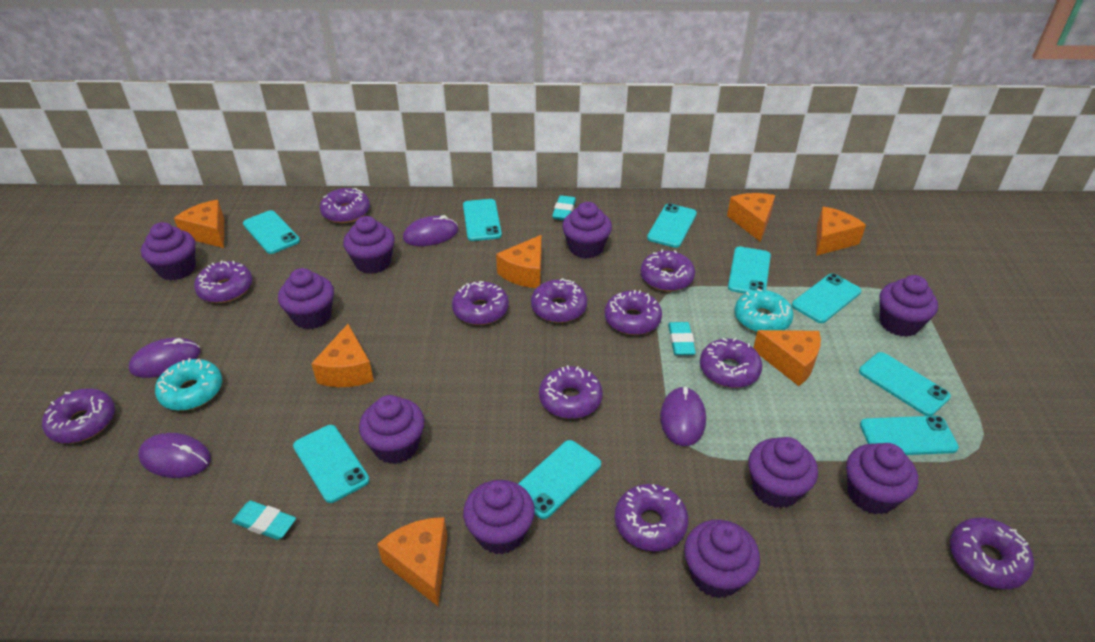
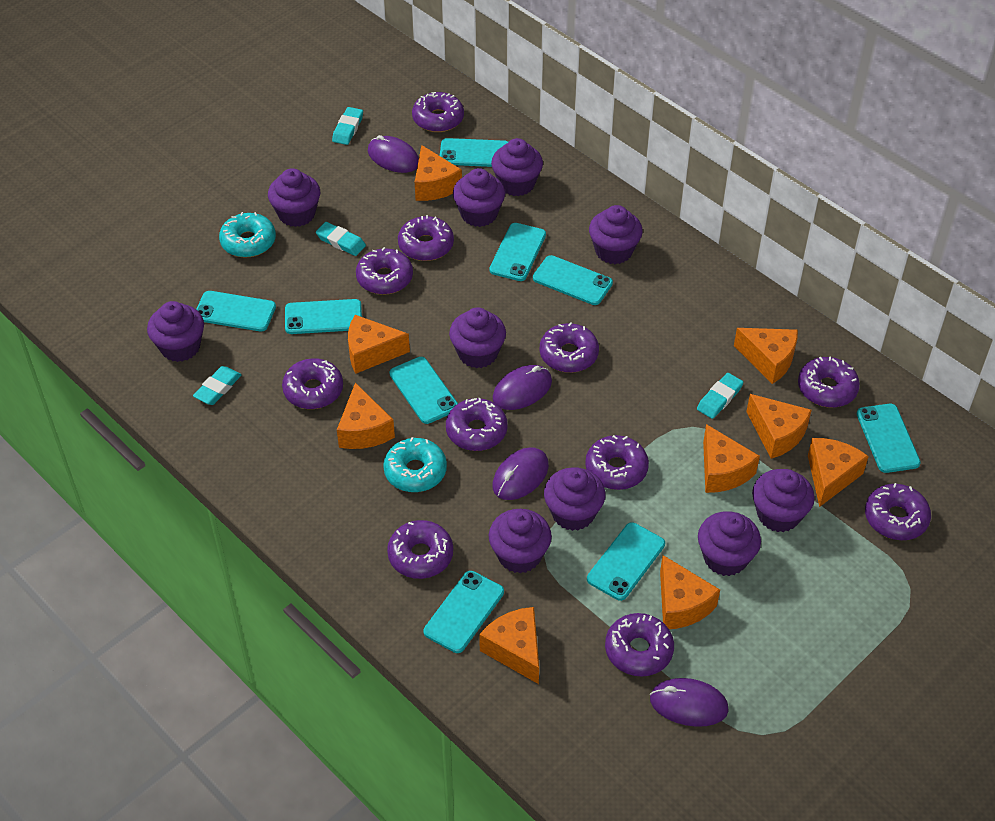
orange cheese: 7 -> 9
turquoise eraser: 3 -> 4

